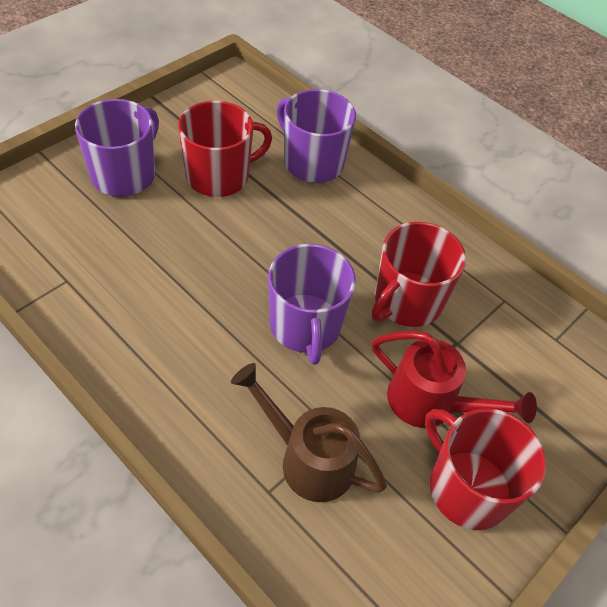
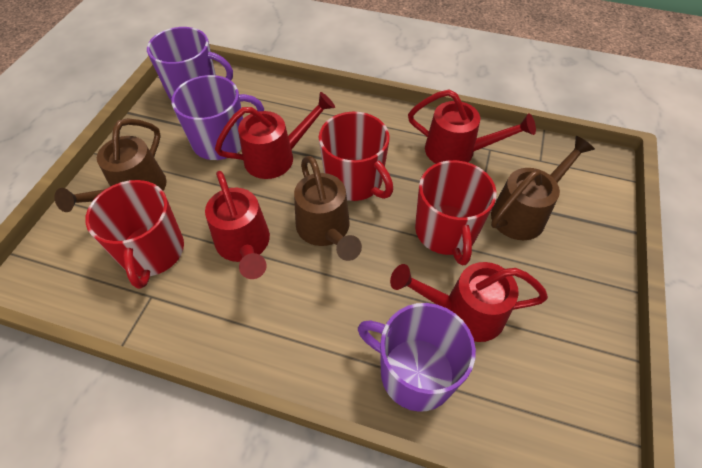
brown watering can: 1 -> 3
red watering can: 1 -> 4

